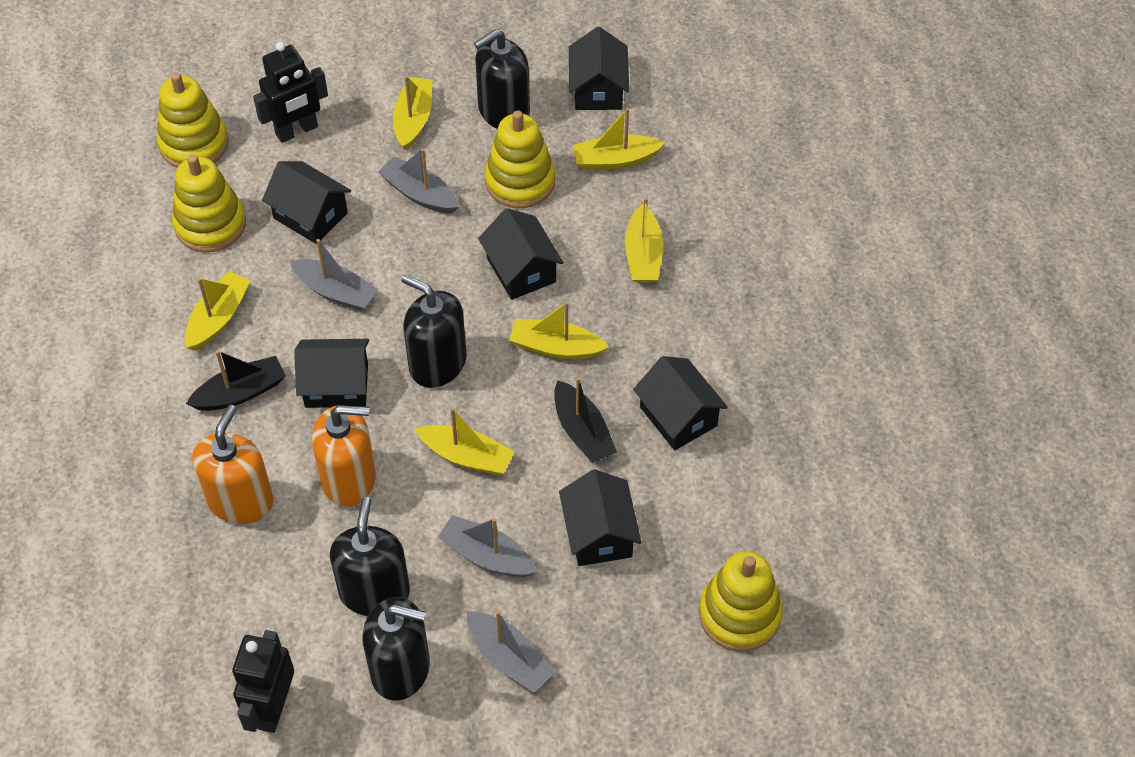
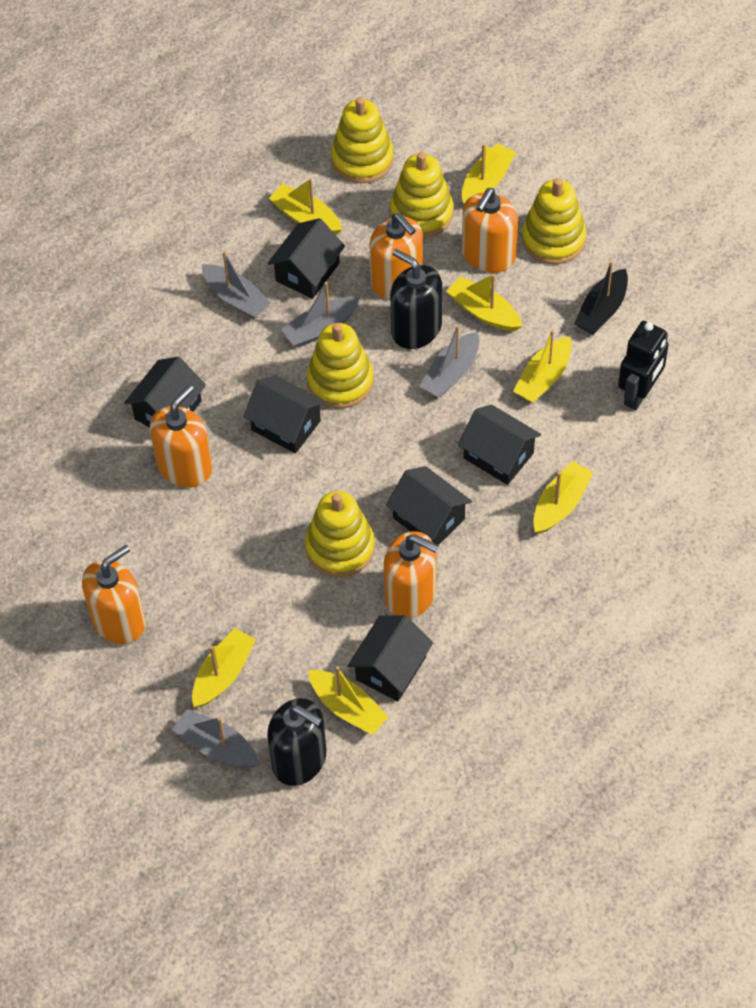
black boat: 2 -> 1
black robot: 2 -> 1
black soap dispenser: 4 -> 2
orange soap dispenser: 2 -> 5
yellow boat: 6 -> 7
yellow stacking toy: 4 -> 5

